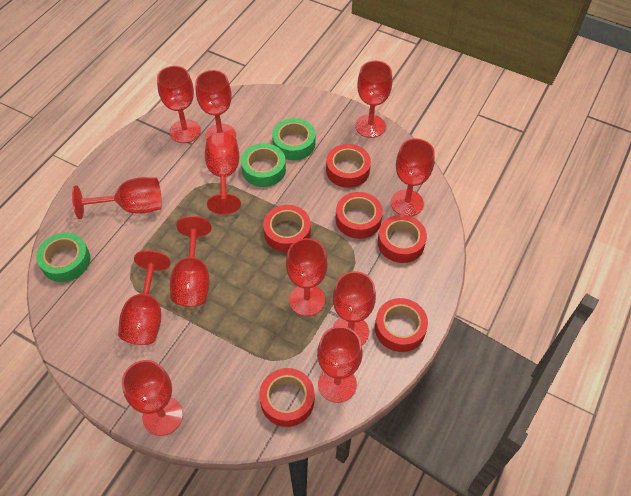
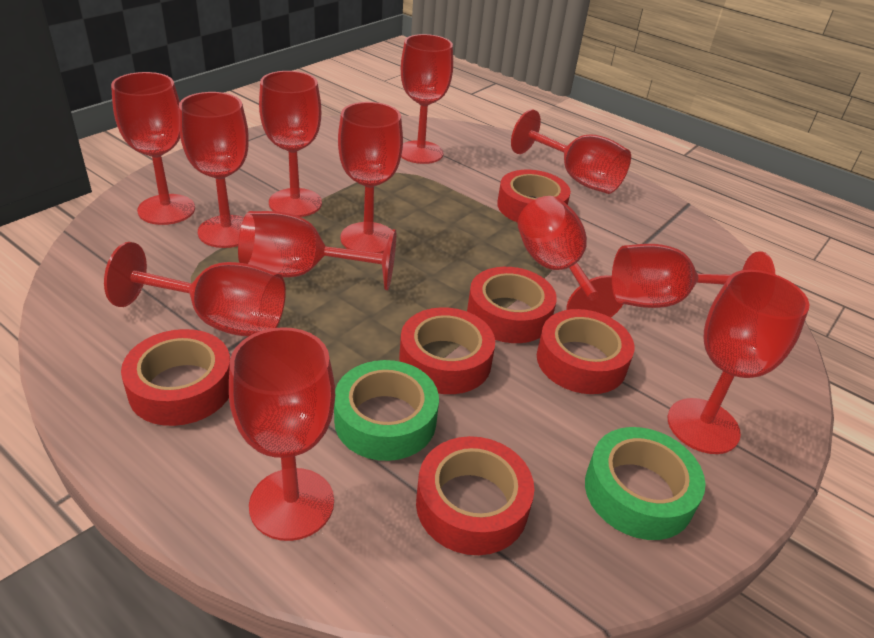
green tape: 3 -> 2

